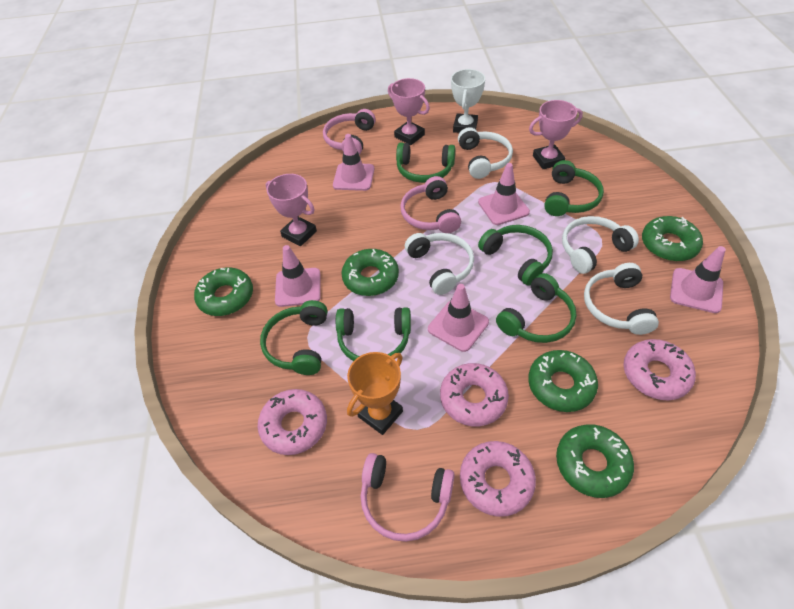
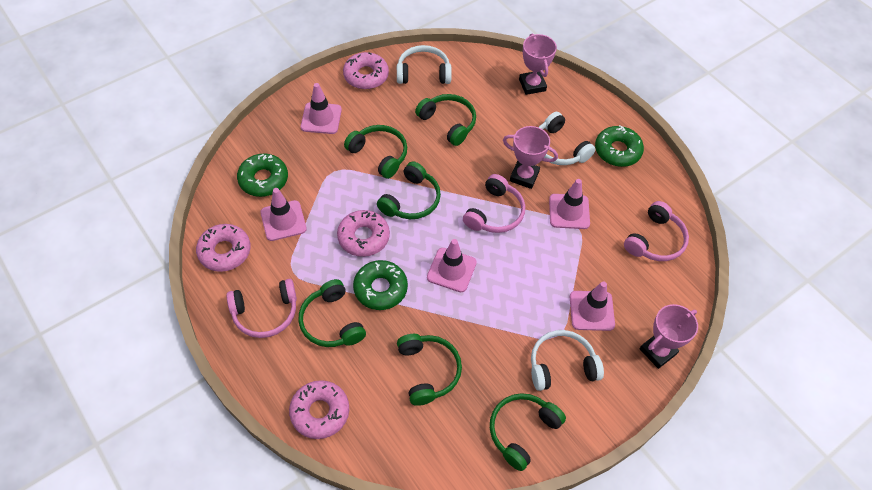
green donut: 5 -> 3
orange trophy: 1 -> 0
white headphones: 4 -> 3
white trophy: 1 -> 0

